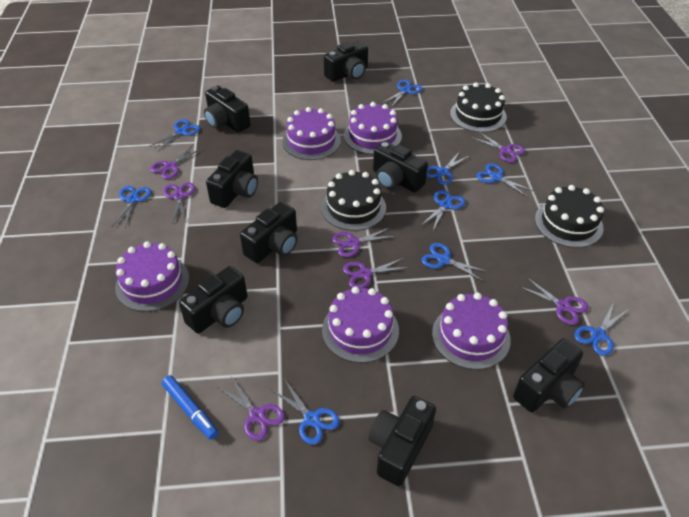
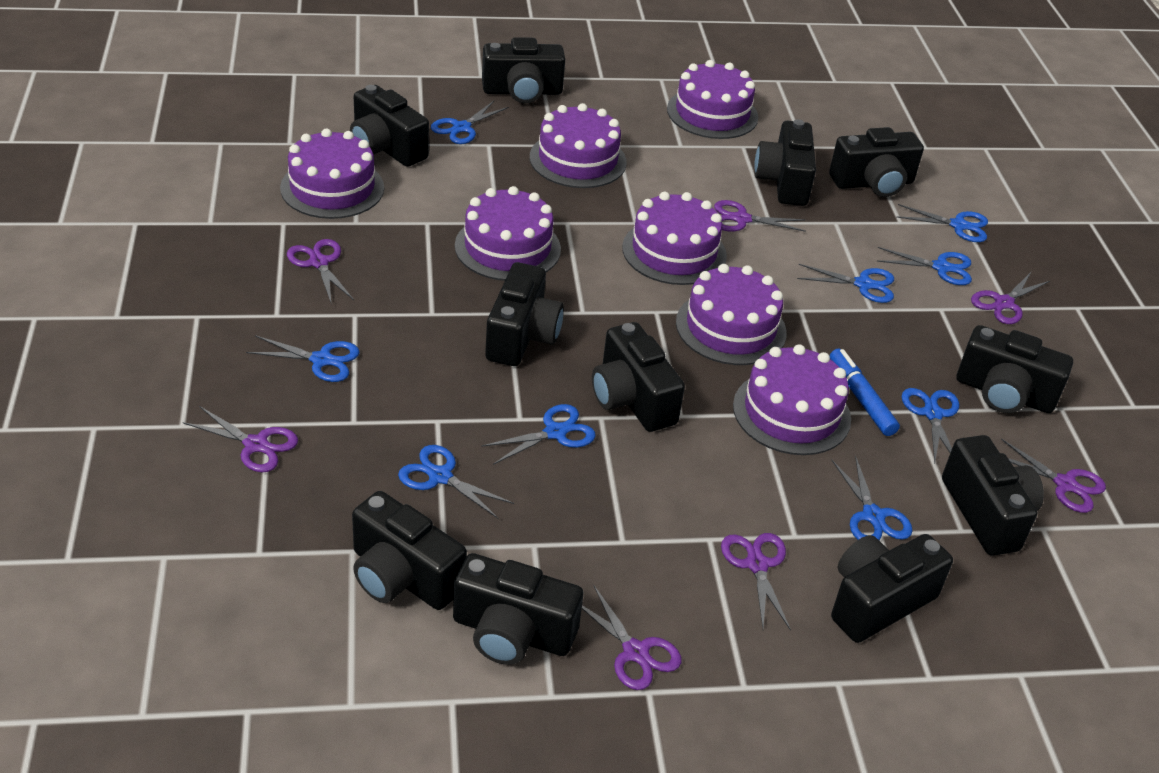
black cake: 3 -> 0
black camera: 8 -> 11
purple cake: 5 -> 7

